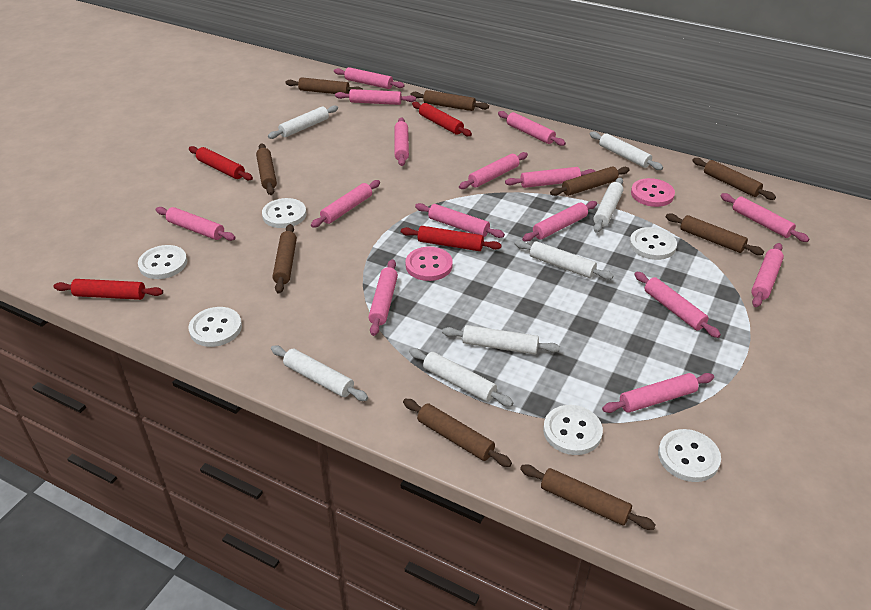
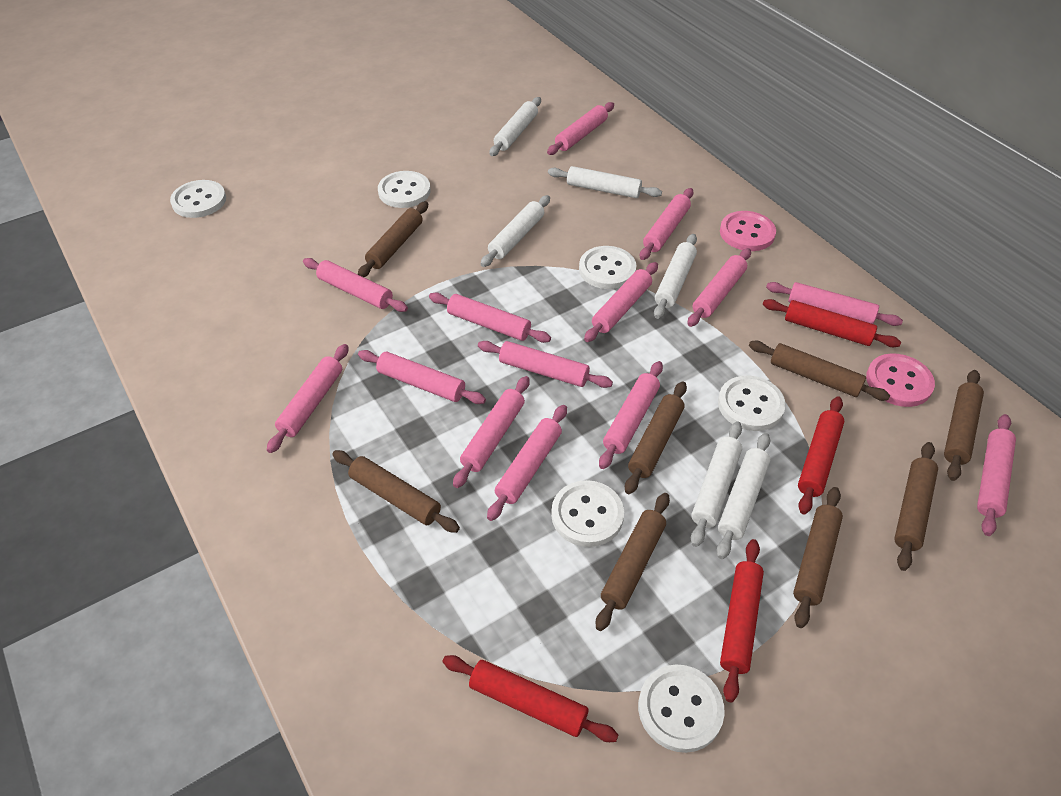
brown rolling pin: 9 -> 8
pink rolling pin: 15 -> 14
white rolling pin: 7 -> 6

